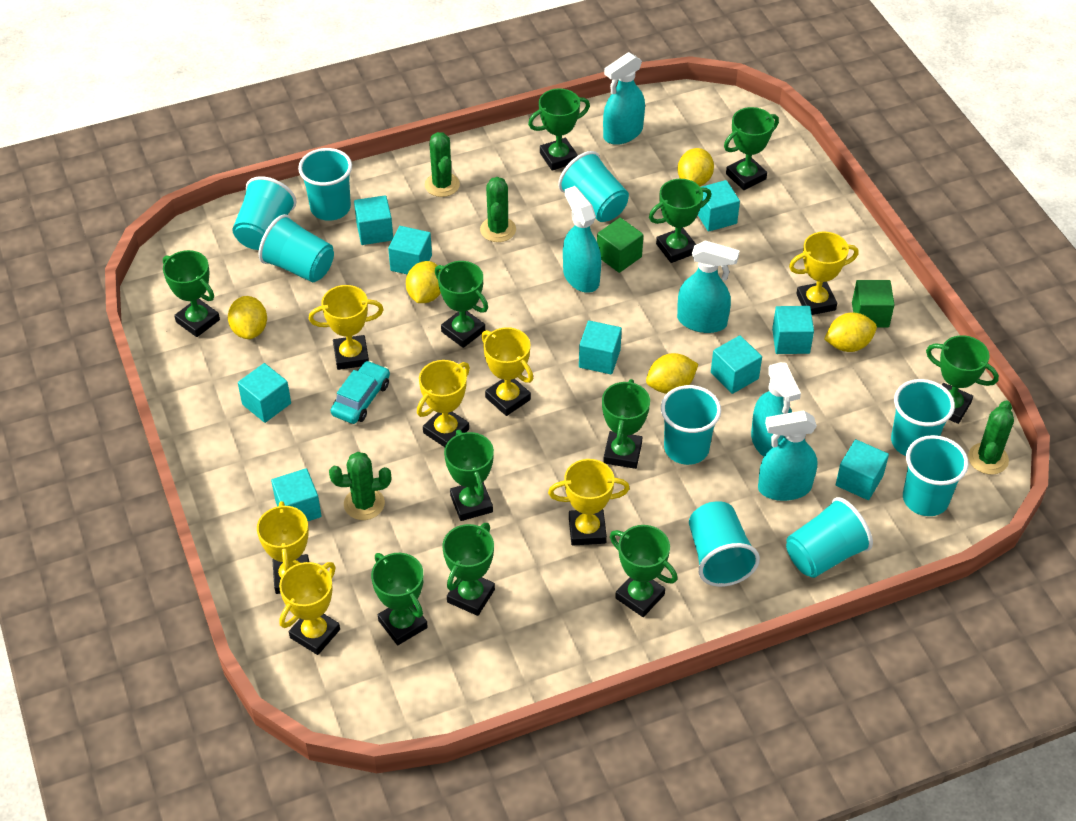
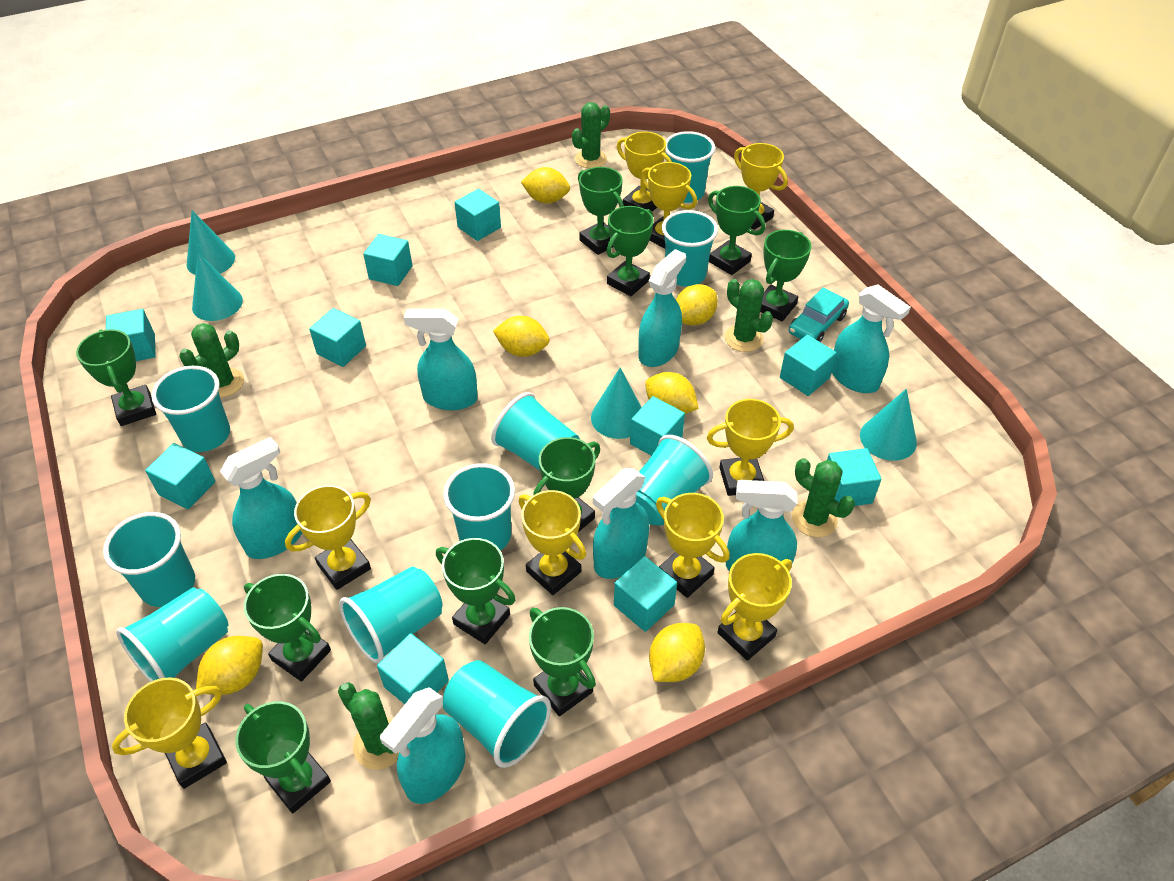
green cactus: 4 -> 5
green cube: 2 -> 0
green trophy: 11 -> 10
turquoise cone: 0 -> 4
turquoise cube: 9 -> 10
turquoise cup: 9 -> 10
turquoise spray bottle: 5 -> 7
yellow lemon: 5 -> 6
yellow trophy: 7 -> 9

